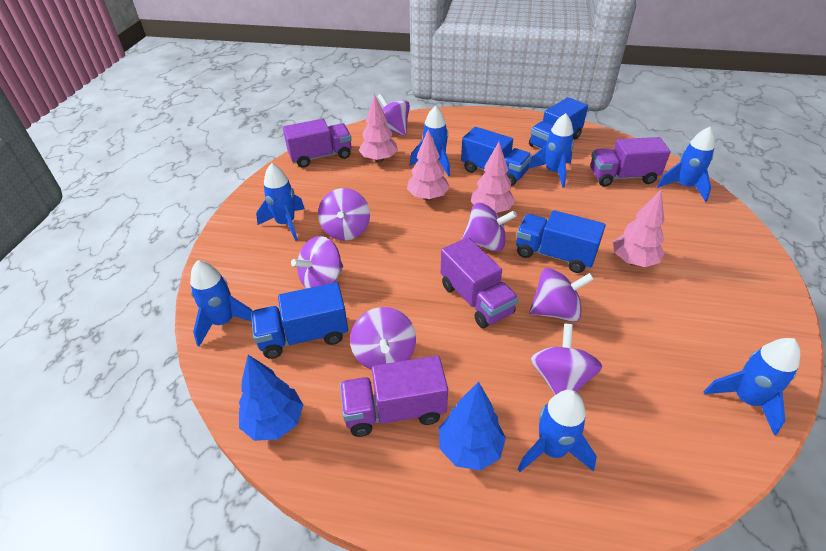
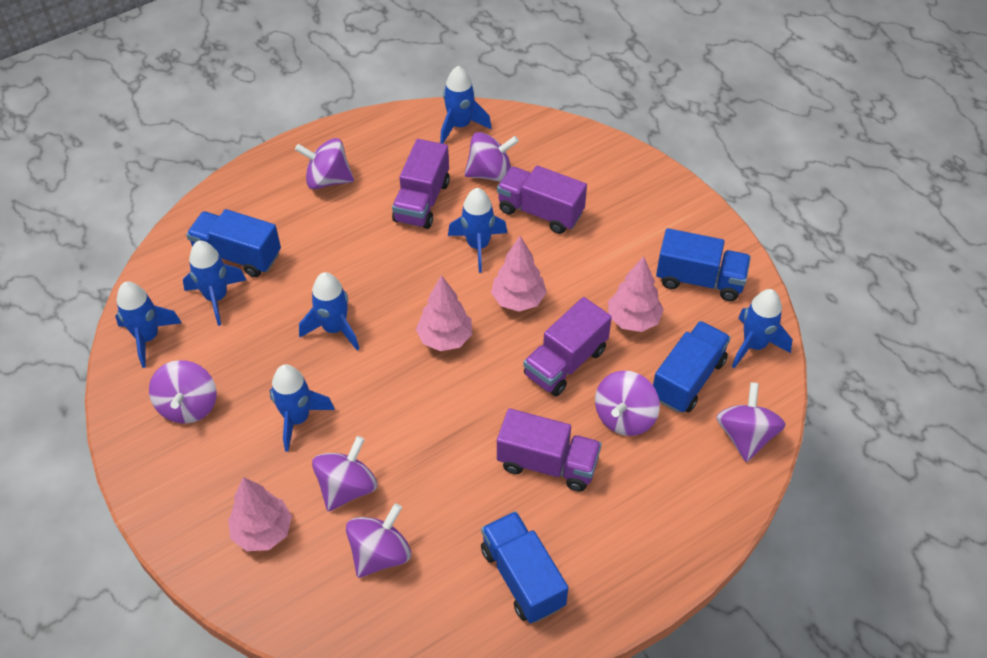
blue tree: 2 -> 0

